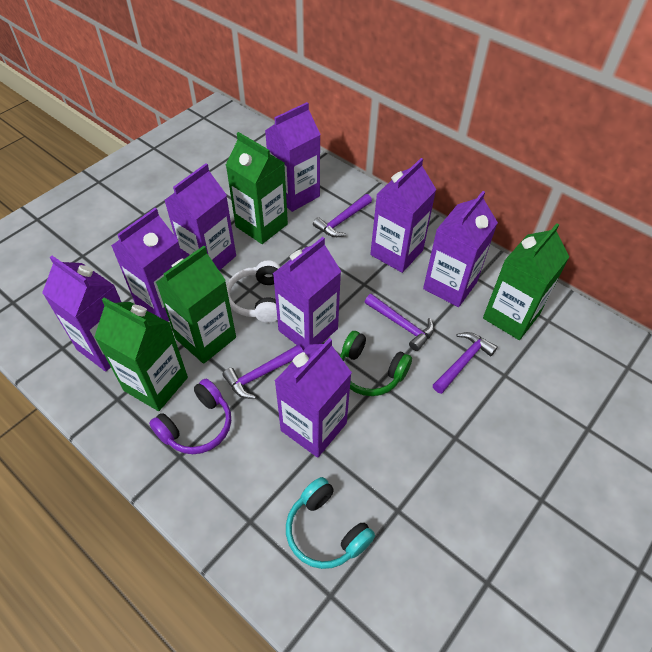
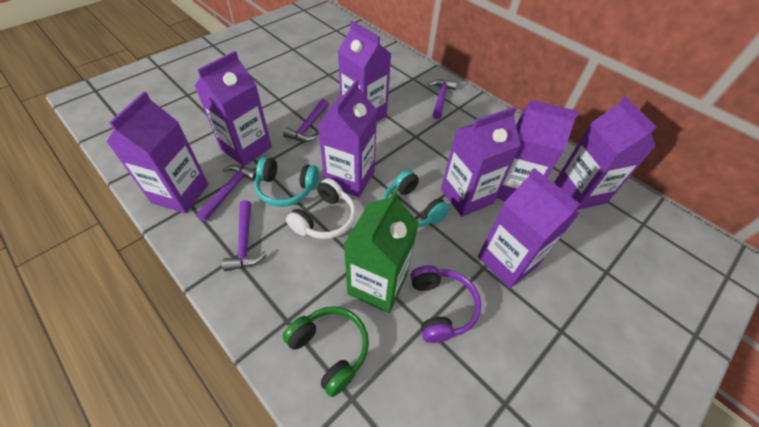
green carton: 4 -> 1
turquoise headphones: 1 -> 2

